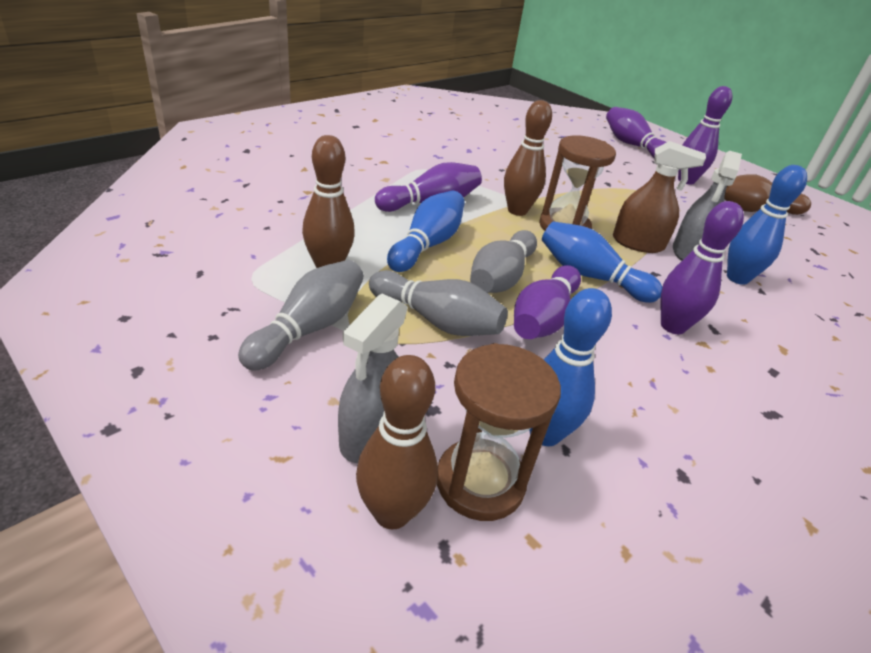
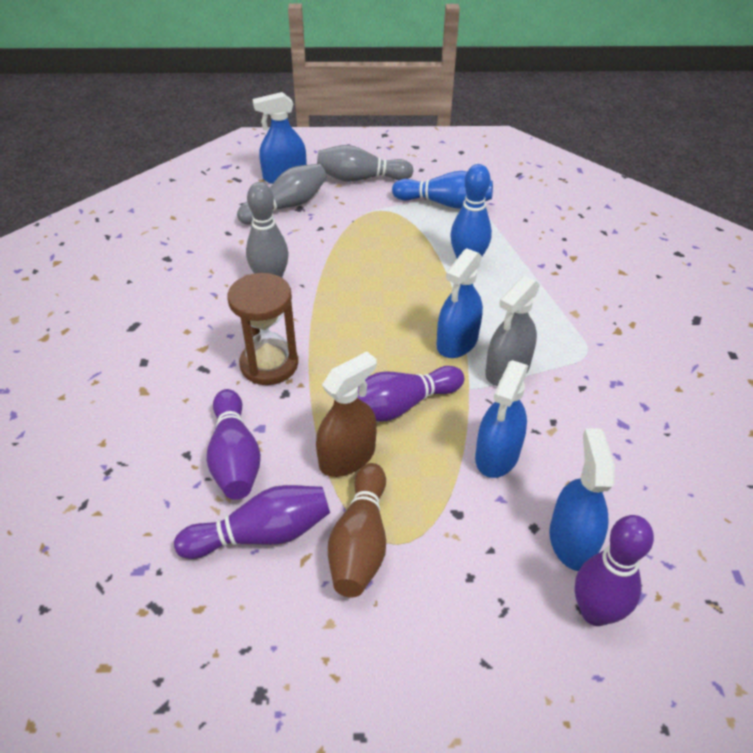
blue bowling pin: 4 -> 2
blue spray bottle: 0 -> 4
brown bowling pin: 4 -> 1
brown hourglass: 2 -> 1
grey spray bottle: 2 -> 1
purple bowling pin: 5 -> 4

